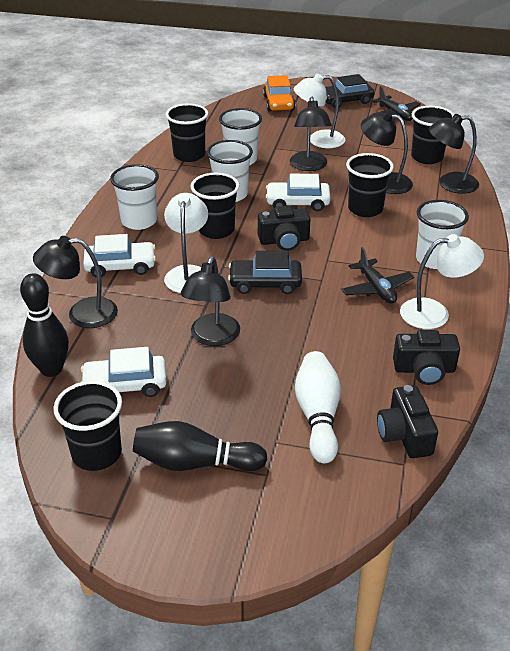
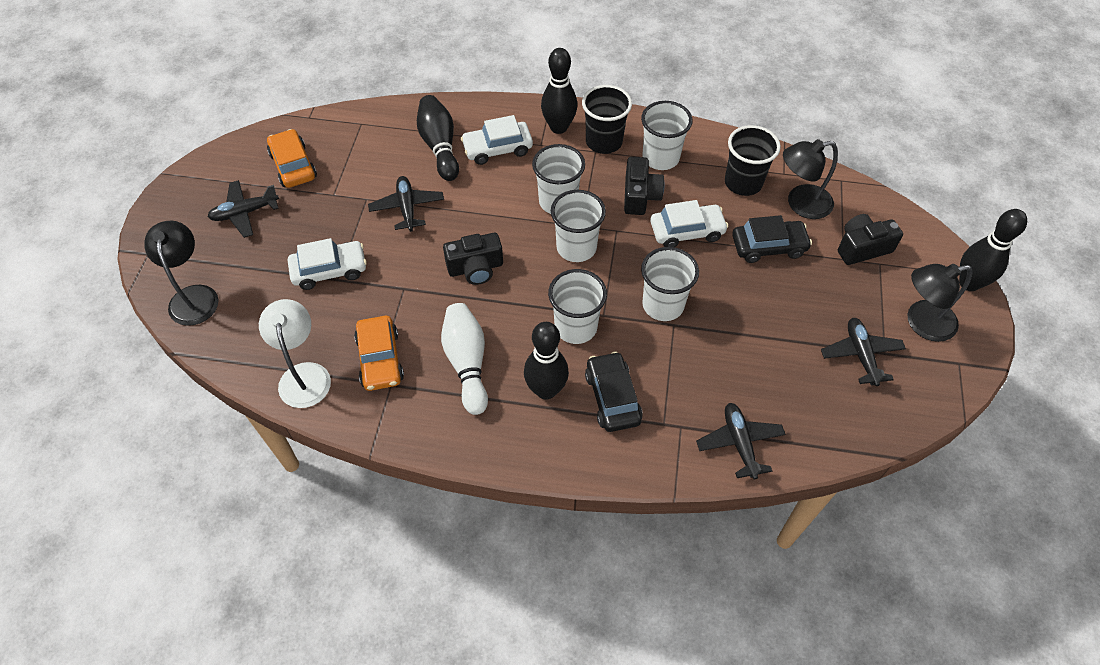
black bowling pin: 2 -> 4
black cup: 5 -> 2
black lamp: 5 -> 3
black plane: 2 -> 4
orange car: 1 -> 2
white cup: 4 -> 5
white lamp: 3 -> 1

